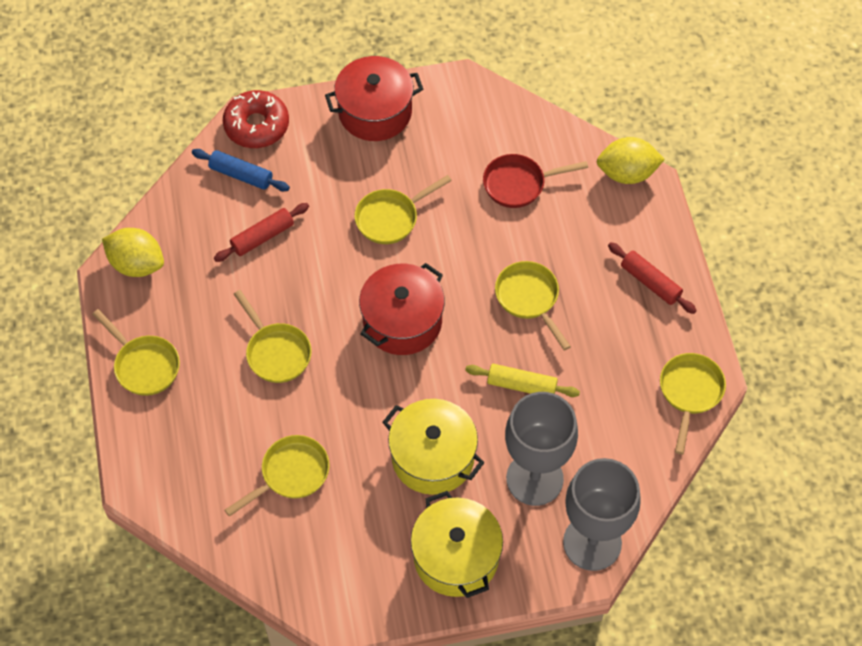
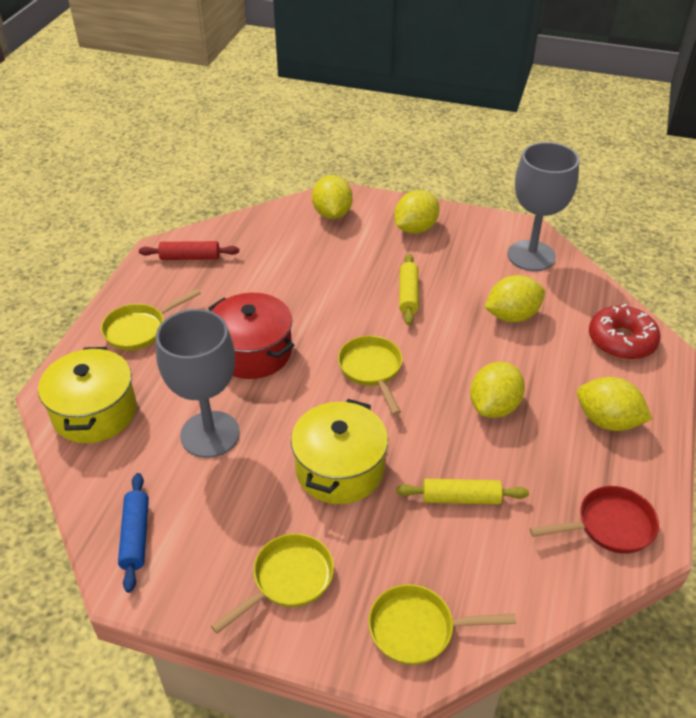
red pot: 2 -> 1
red rolling pin: 2 -> 1
yellow lemon: 2 -> 5
yellow pan: 6 -> 4
yellow rolling pin: 1 -> 2

